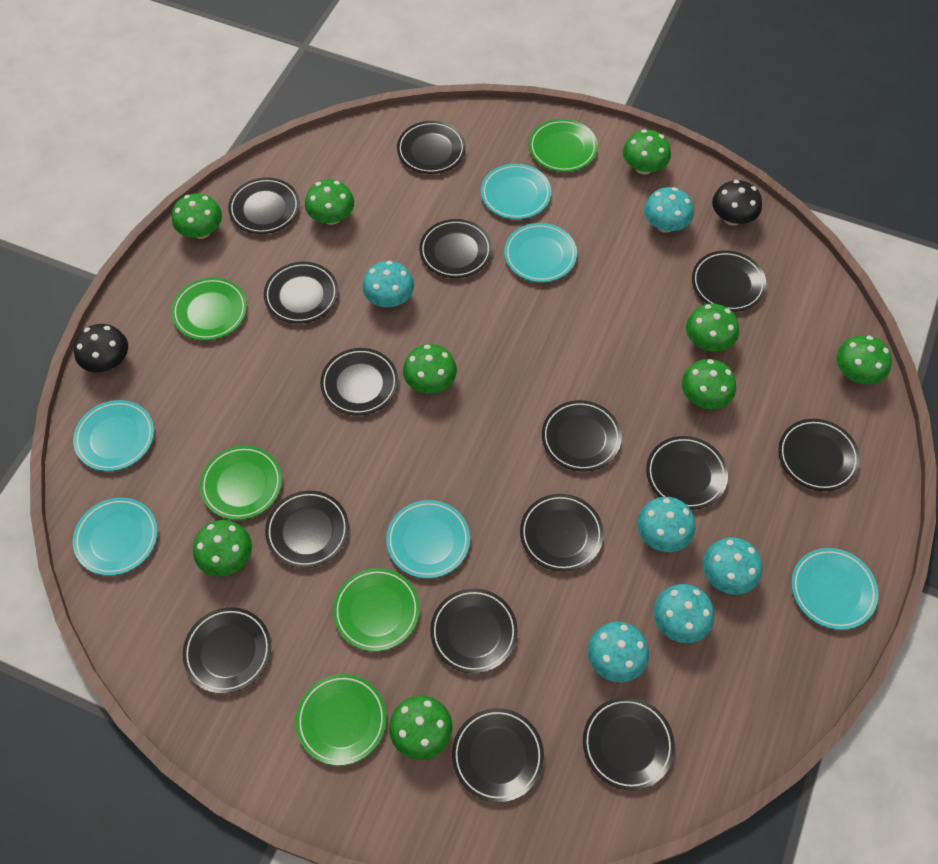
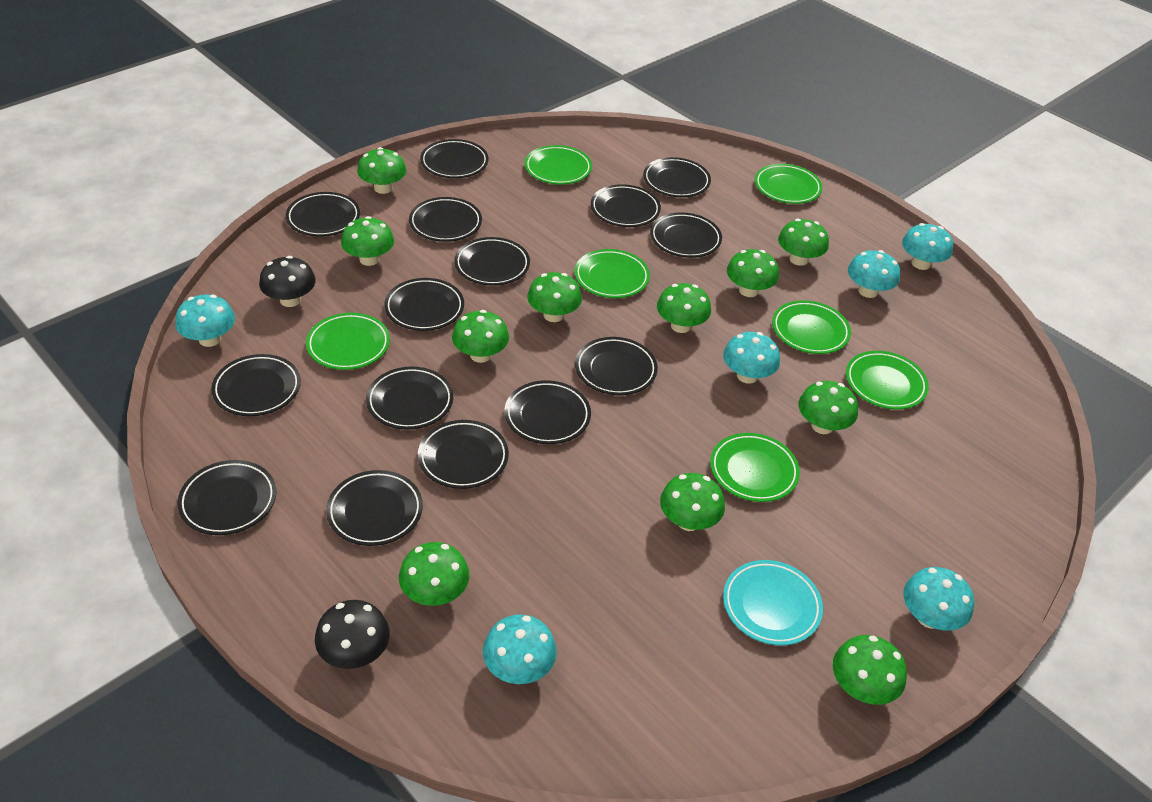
green mushroom: 9 -> 11
green plate: 5 -> 7
turquoise plate: 6 -> 1

